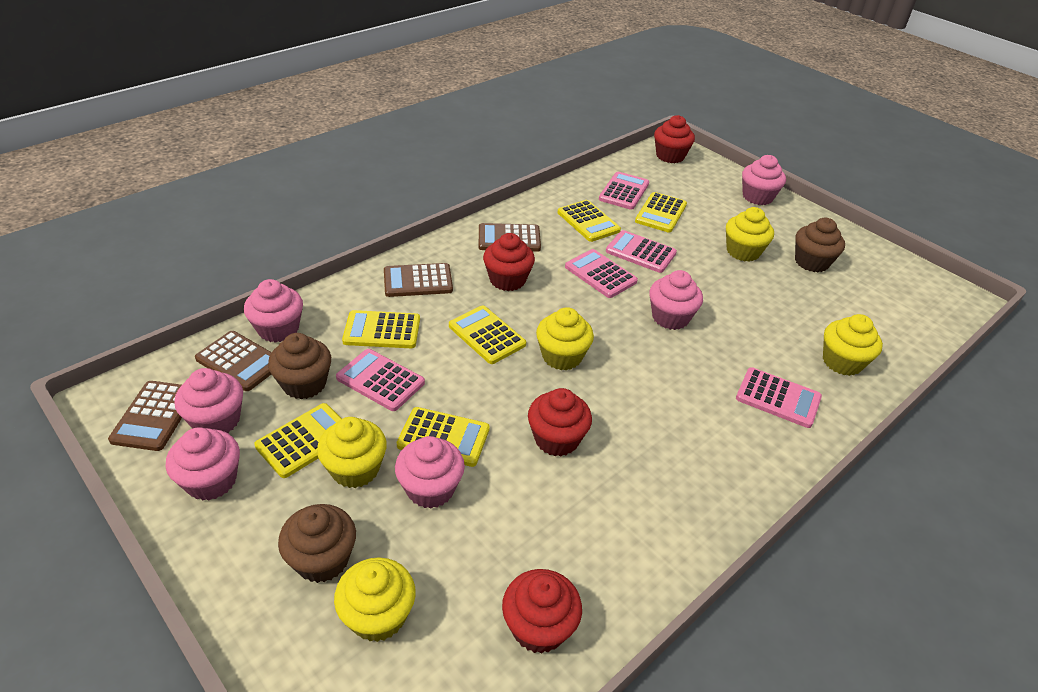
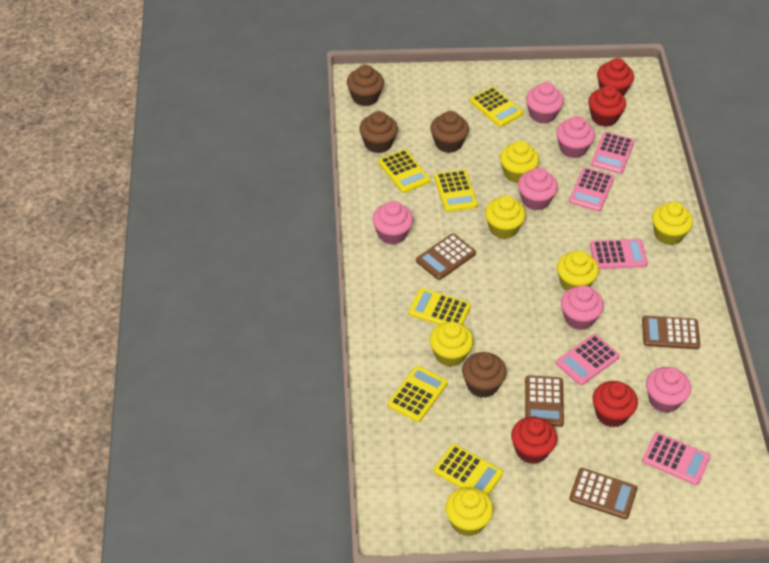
brown cupcake: 3 -> 4
yellow cupcake: 5 -> 6

